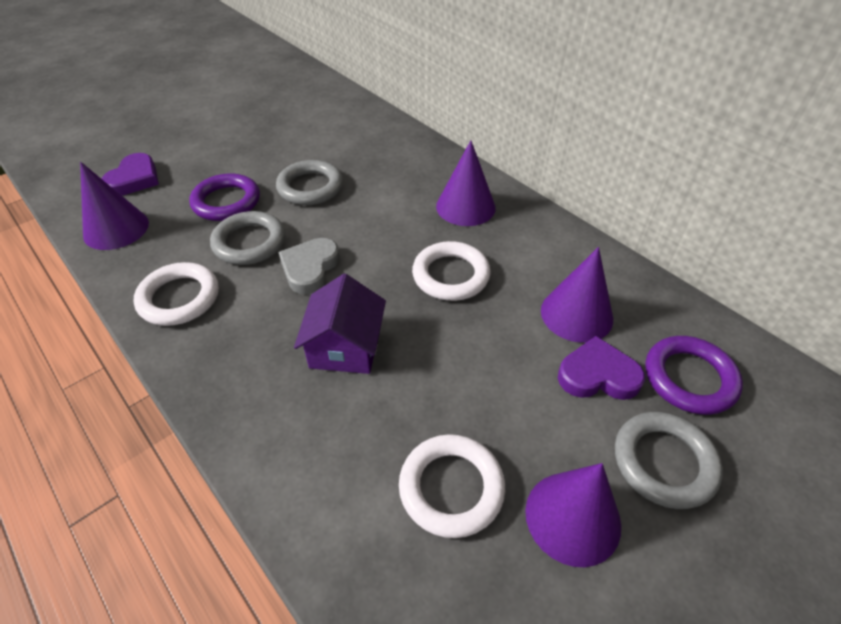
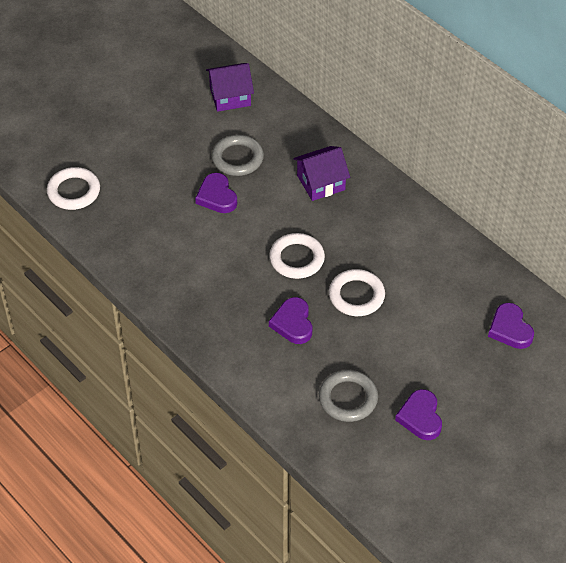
grey heart: 1 -> 0
grey ring: 3 -> 2
purple cone: 4 -> 0
purple heart: 2 -> 4
purple house: 1 -> 2
purple ring: 2 -> 0

